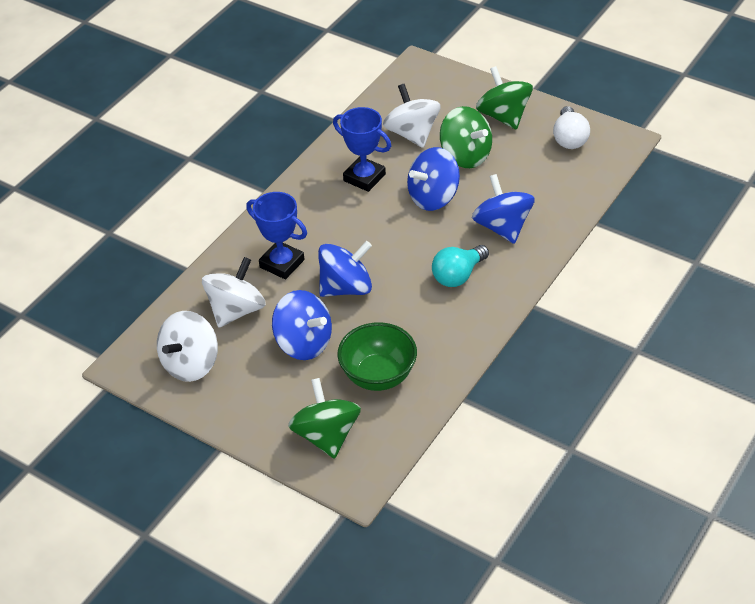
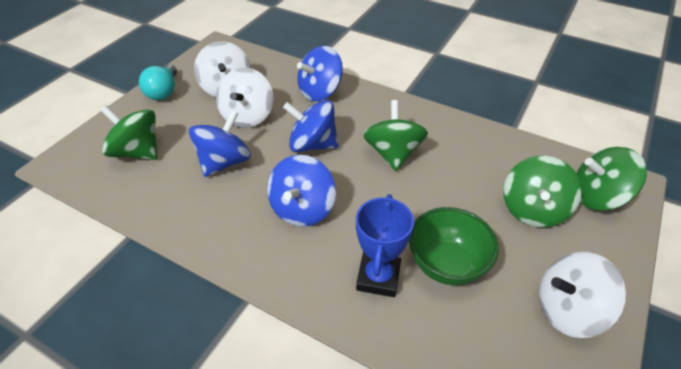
blue trophy: 2 -> 1
green spinning top: 3 -> 4
white light bulb: 1 -> 0

